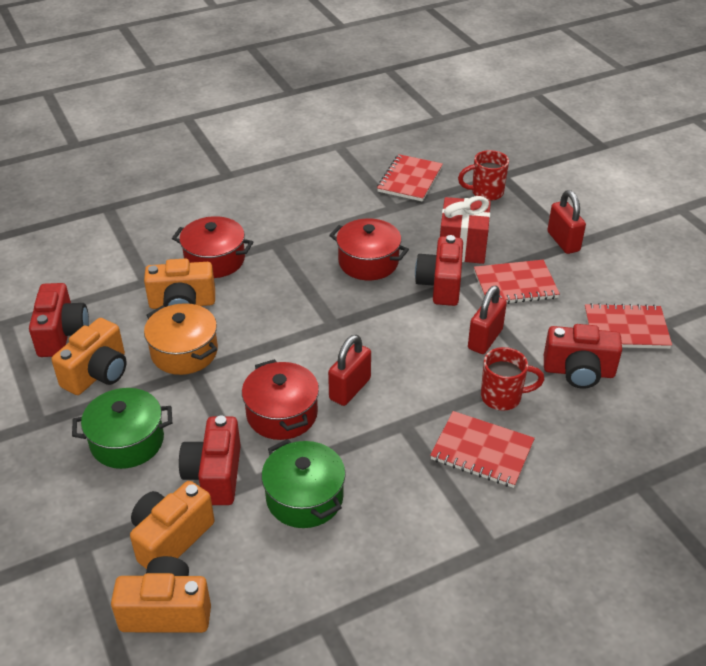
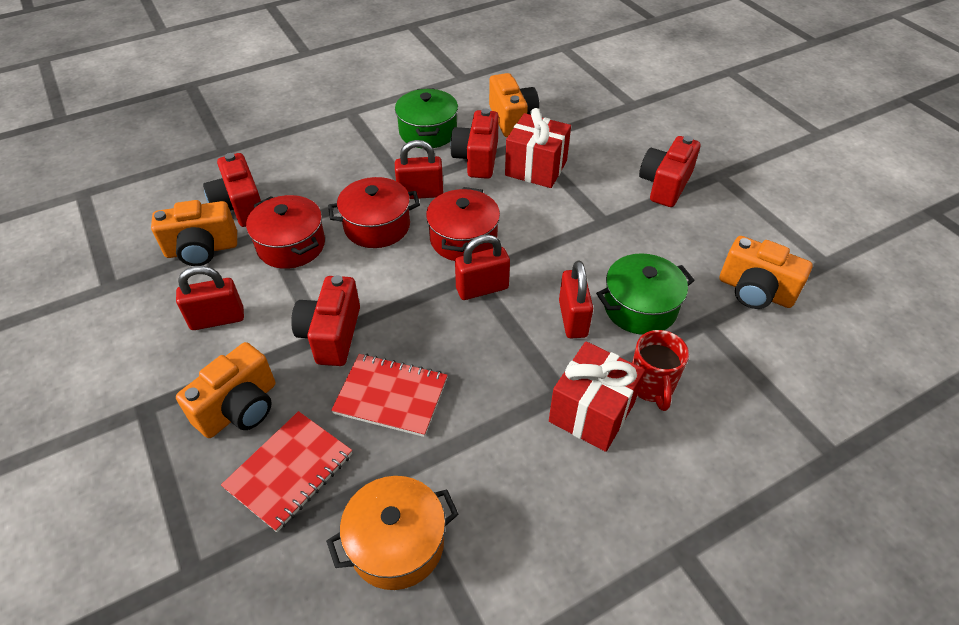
red gift: 1 -> 2
red mug: 2 -> 1
red notebook: 4 -> 2
red padlock: 3 -> 4

